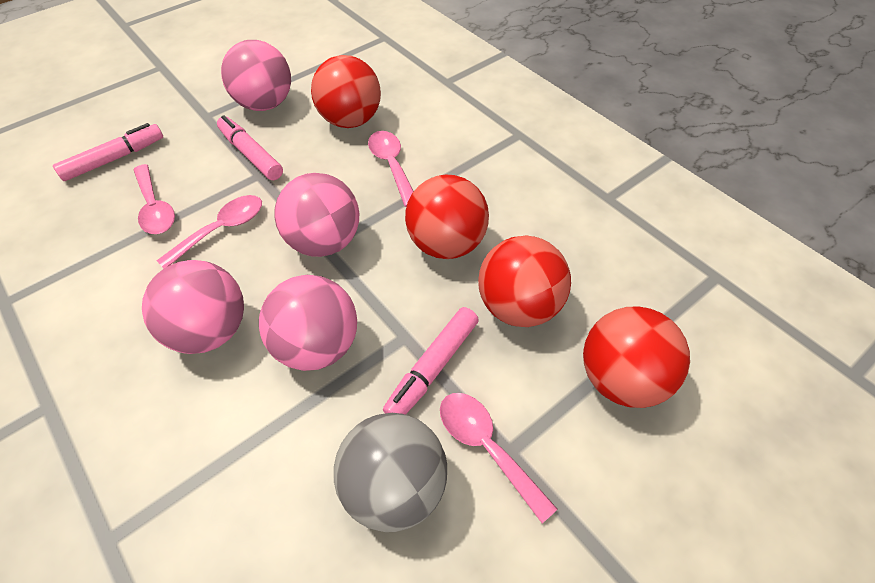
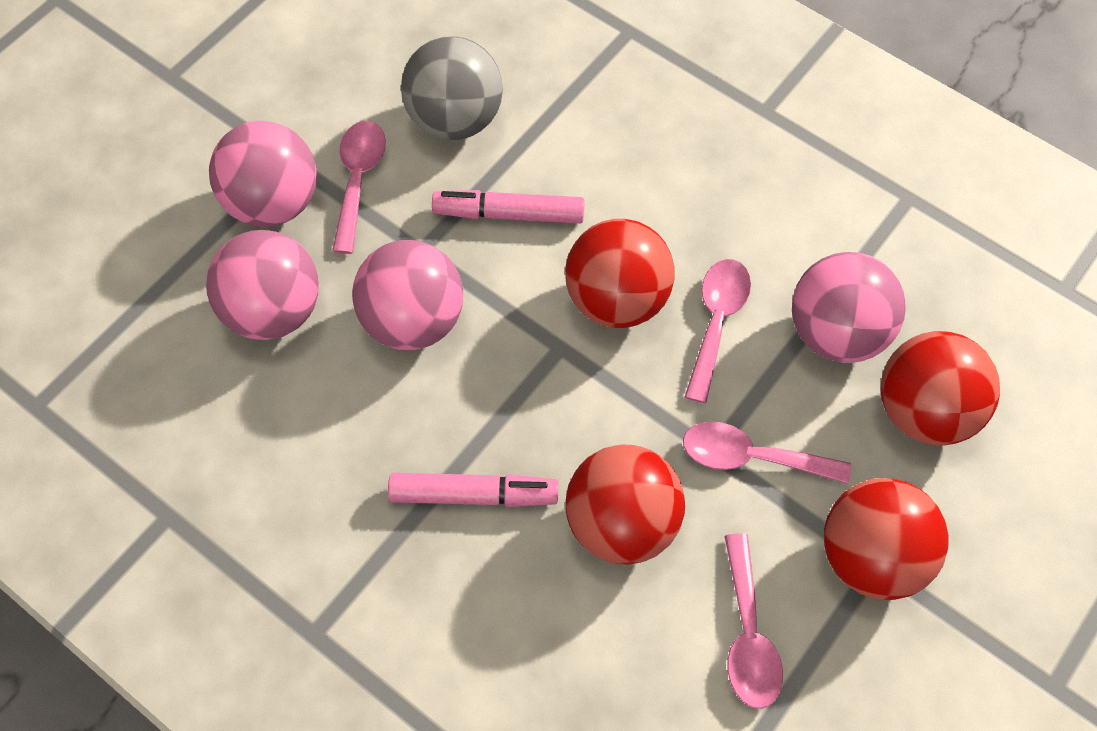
pink marker: 3 -> 2

